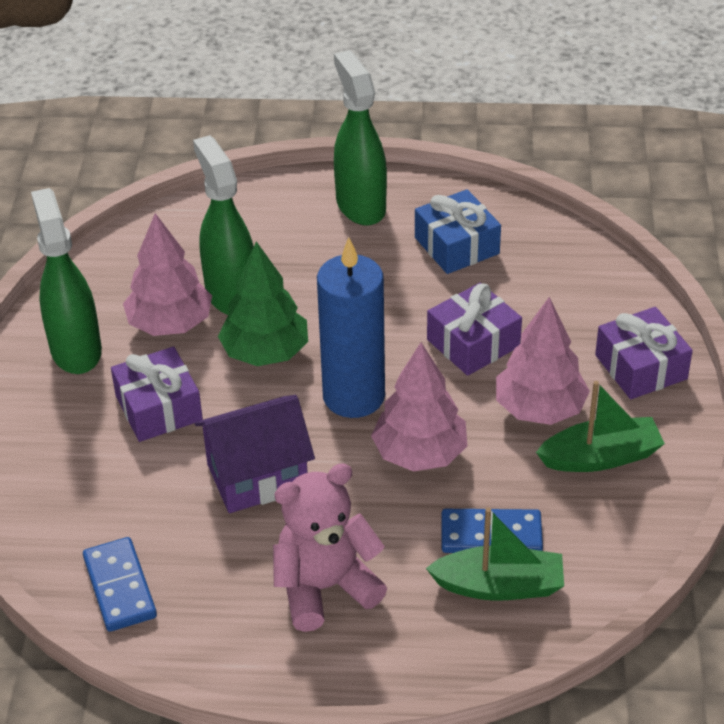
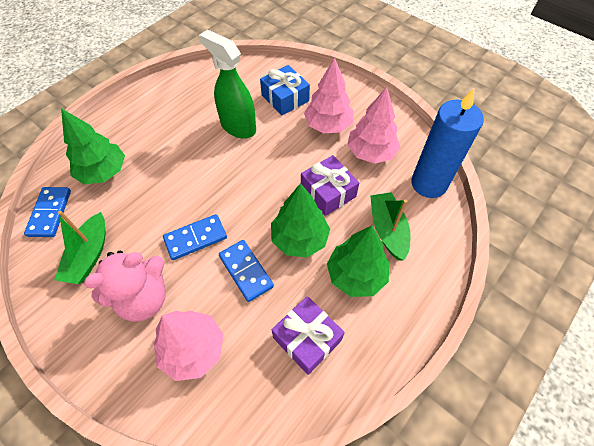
blue domino: 2 -> 3
green spray bottle: 3 -> 1
green tree: 1 -> 3
purple gift: 3 -> 2
purple house: 1 -> 0

